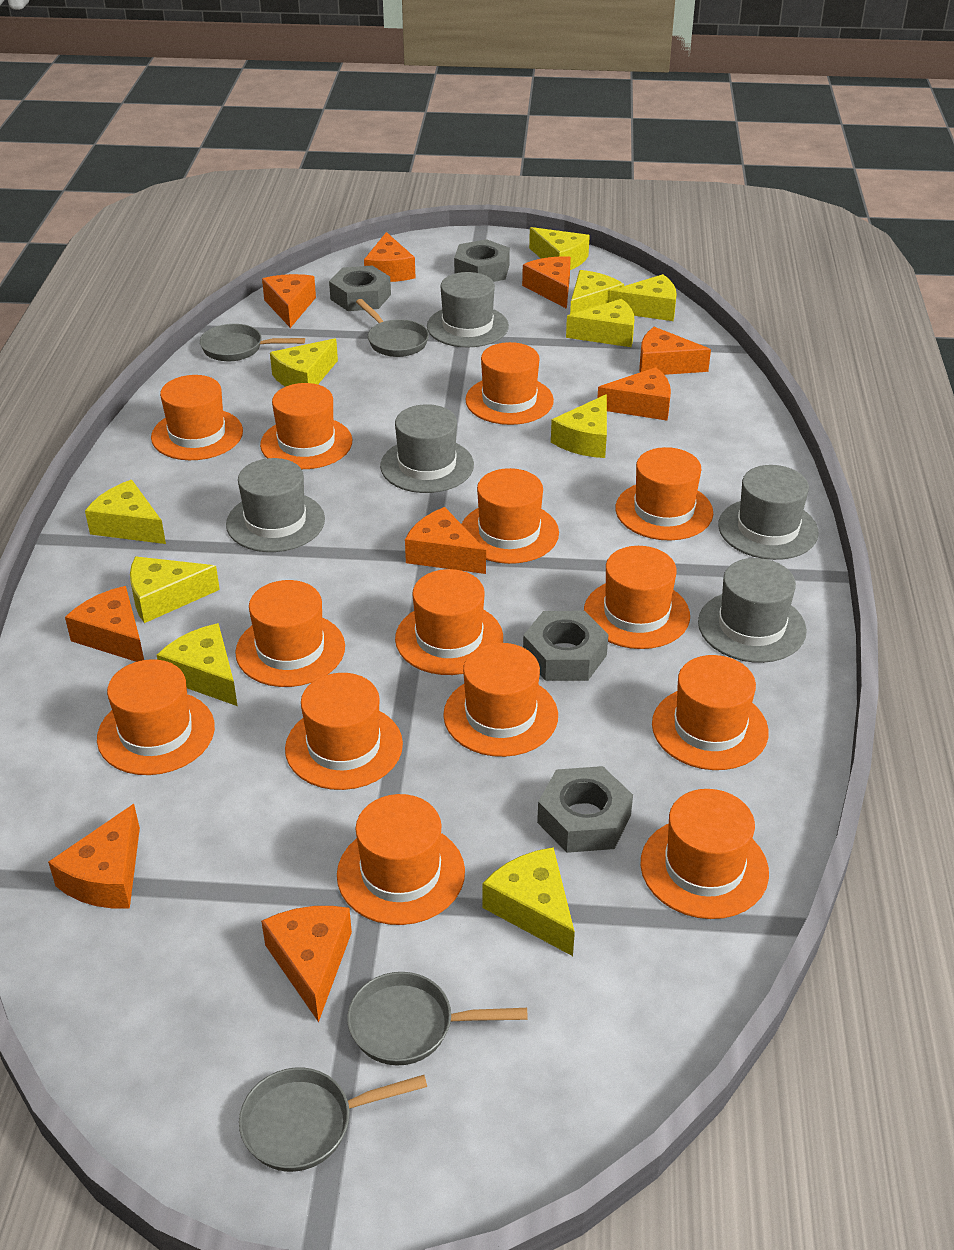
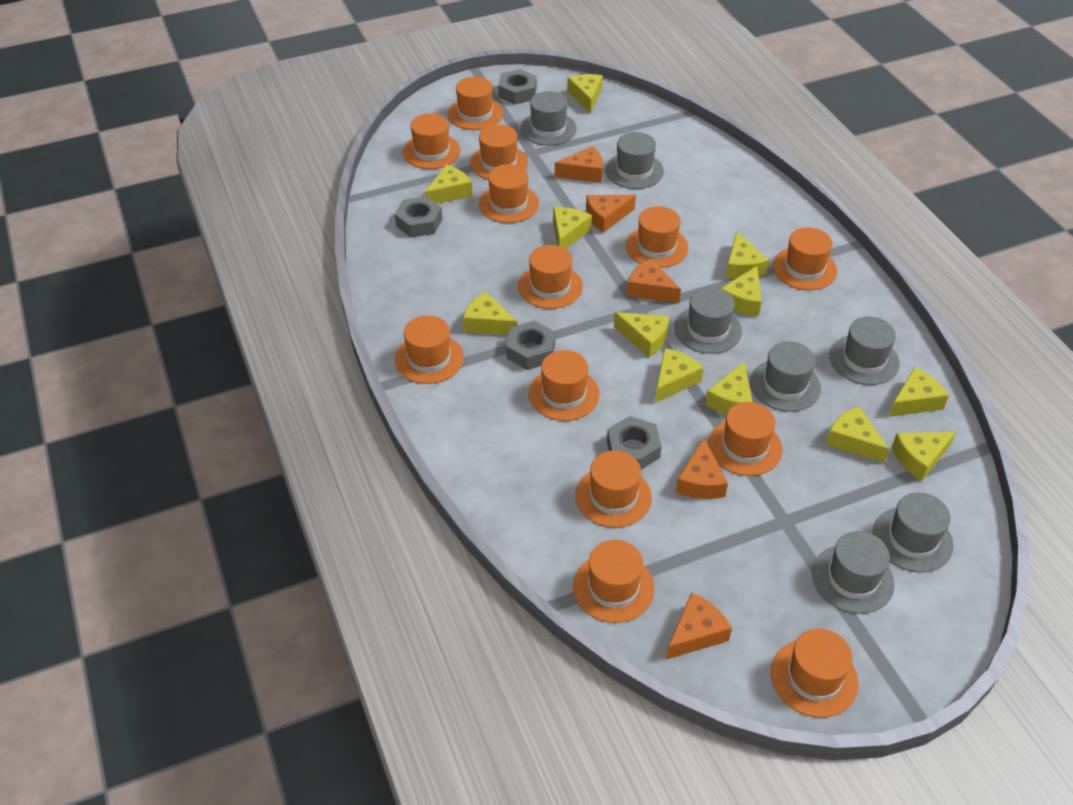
grey hat: 5 -> 7
grey pan: 4 -> 0
orange cheese: 9 -> 5
orange hat: 14 -> 13
yellow cheese: 10 -> 12

